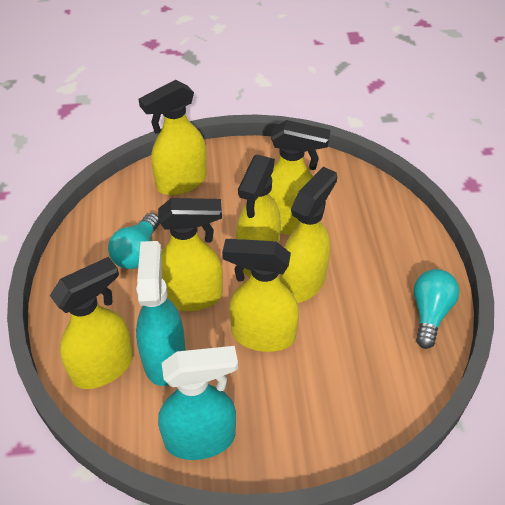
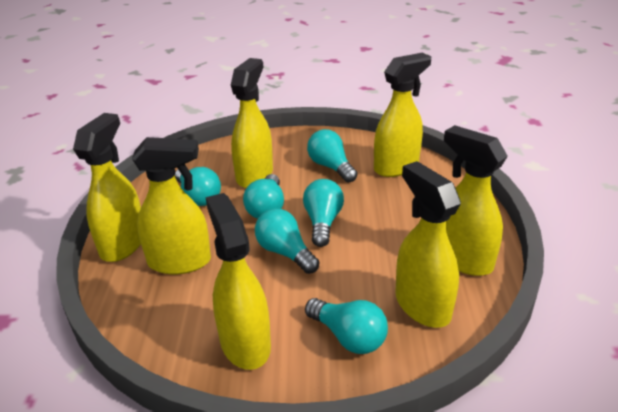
turquoise light bulb: 2 -> 6
turquoise spray bottle: 2 -> 0

